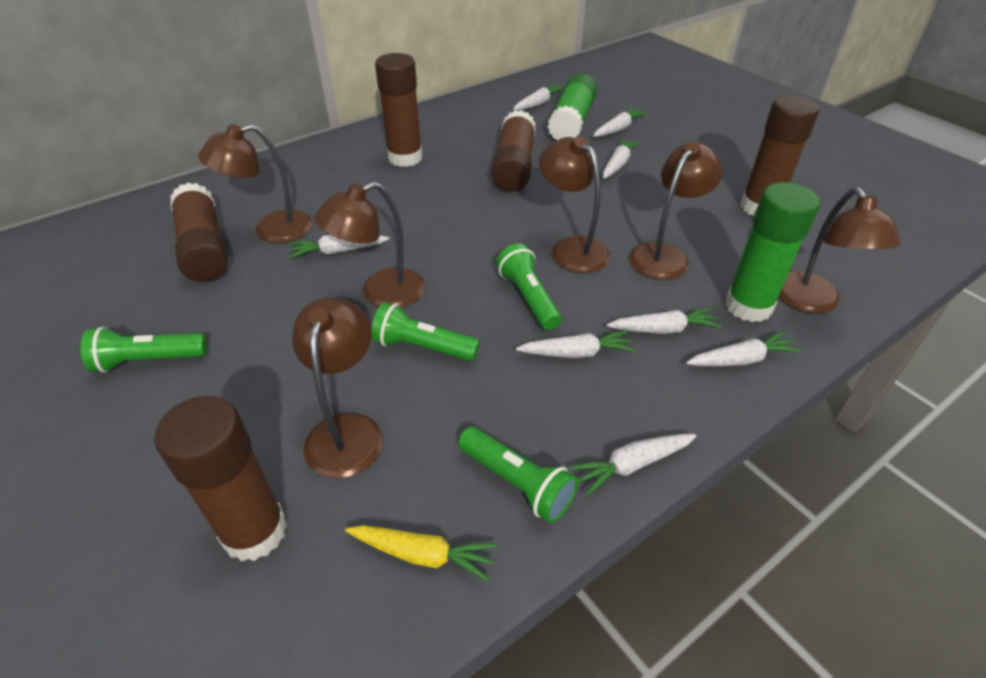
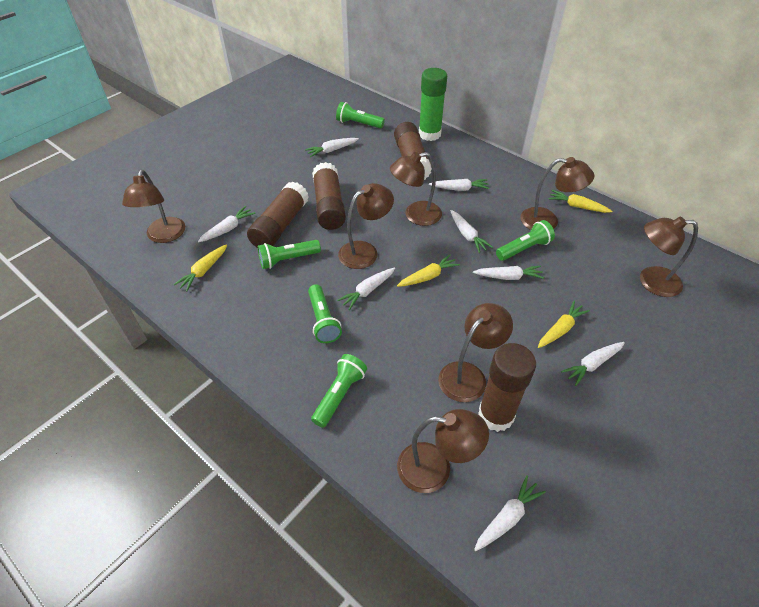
brown glue stick: 5 -> 4
brown lamp: 6 -> 7
green flashlight: 4 -> 5
green glue stick: 2 -> 1
yellow carrot: 1 -> 4

